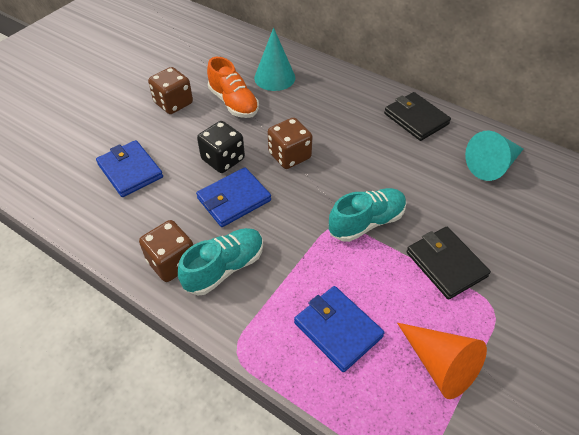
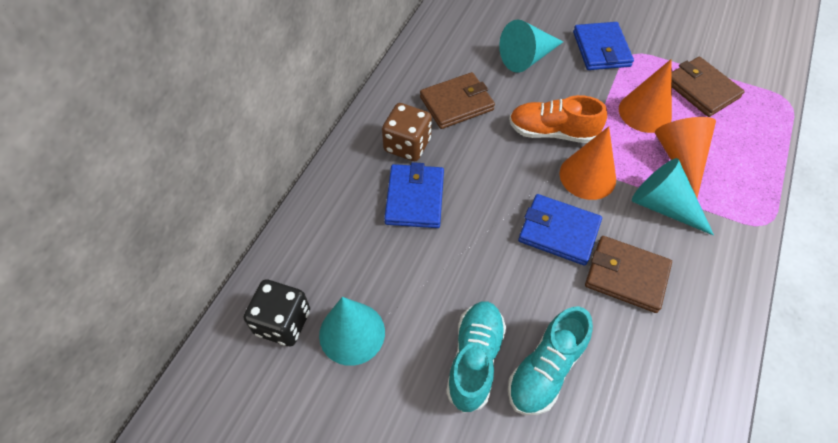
black wallet: 2 -> 0
brown dice: 3 -> 1
brown wallet: 0 -> 3
orange cone: 1 -> 3
turquoise cone: 2 -> 3

